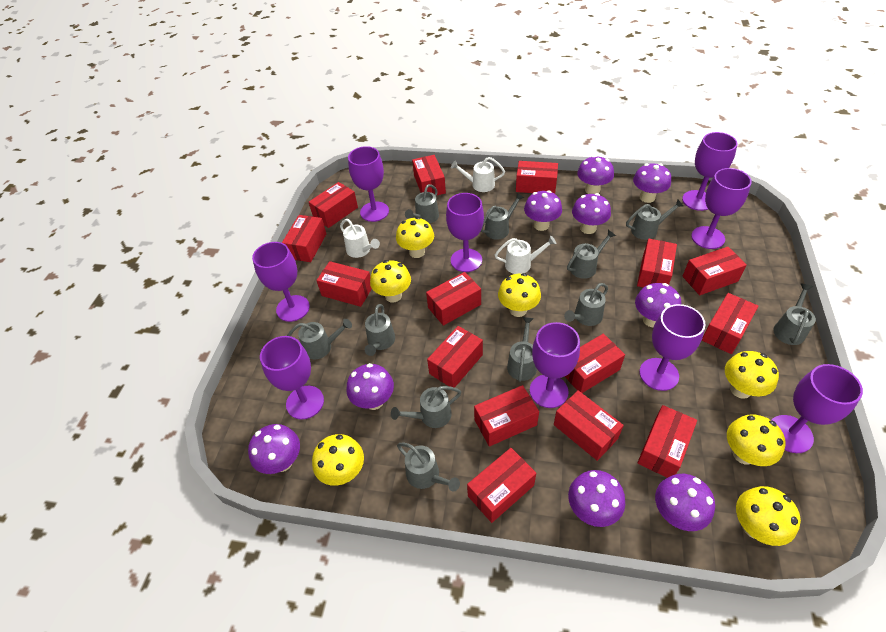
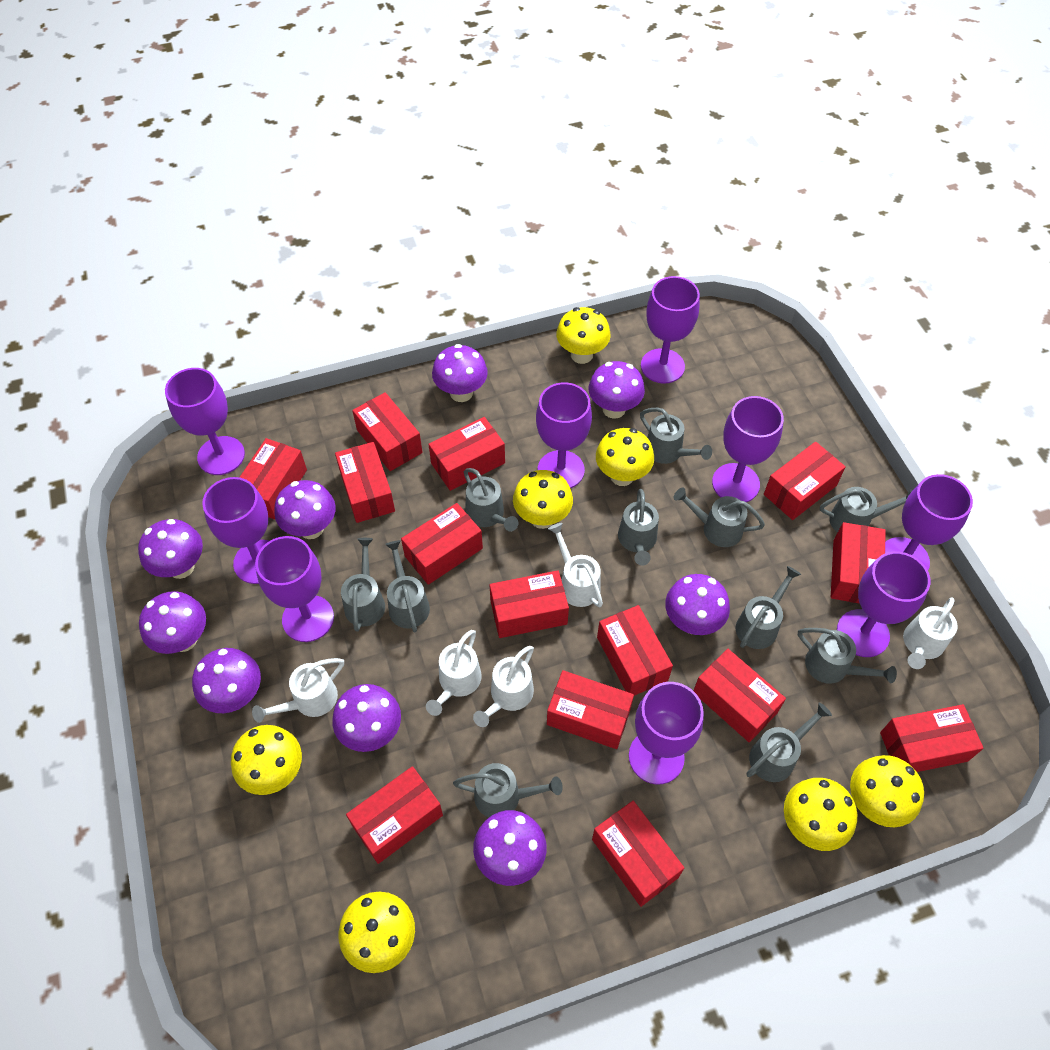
red box: 15 -> 14
white watering can: 3 -> 5

